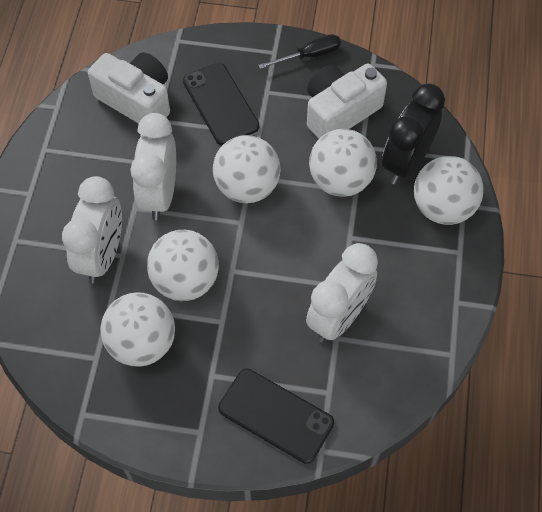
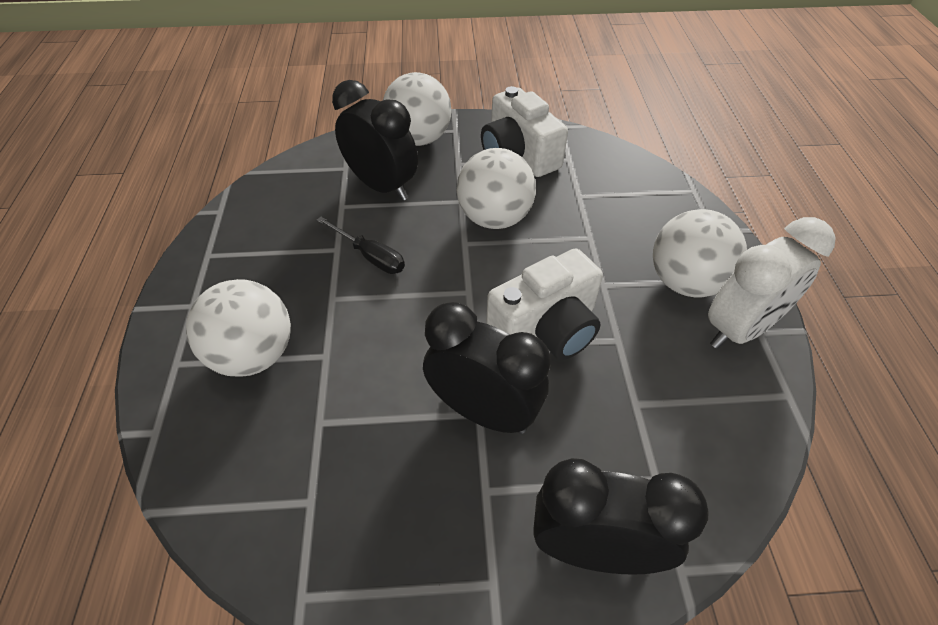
black clock: 1 -> 3
black phone: 2 -> 0
white ball: 5 -> 4
white clock: 3 -> 1

